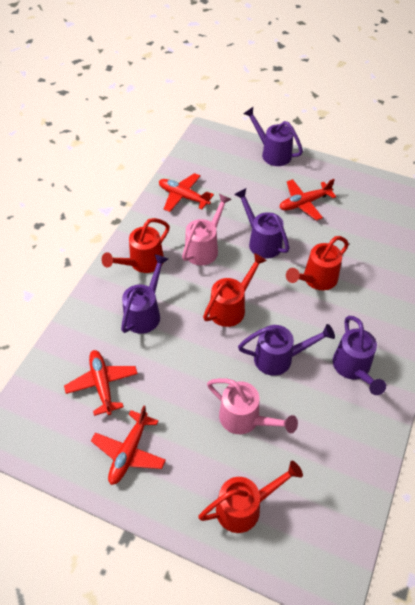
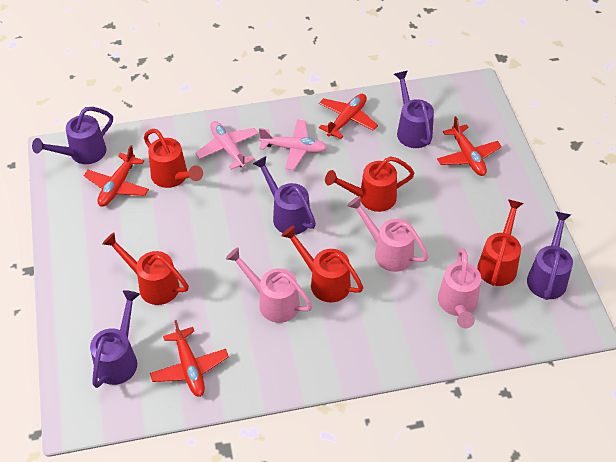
pink plane: 0 -> 2
pink watering can: 2 -> 3
red watering can: 4 -> 5

